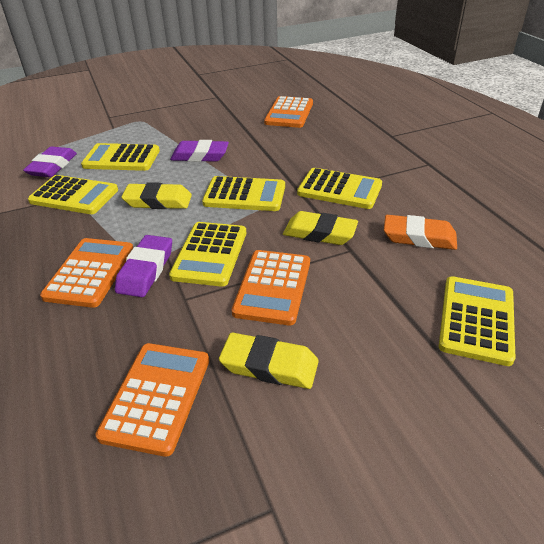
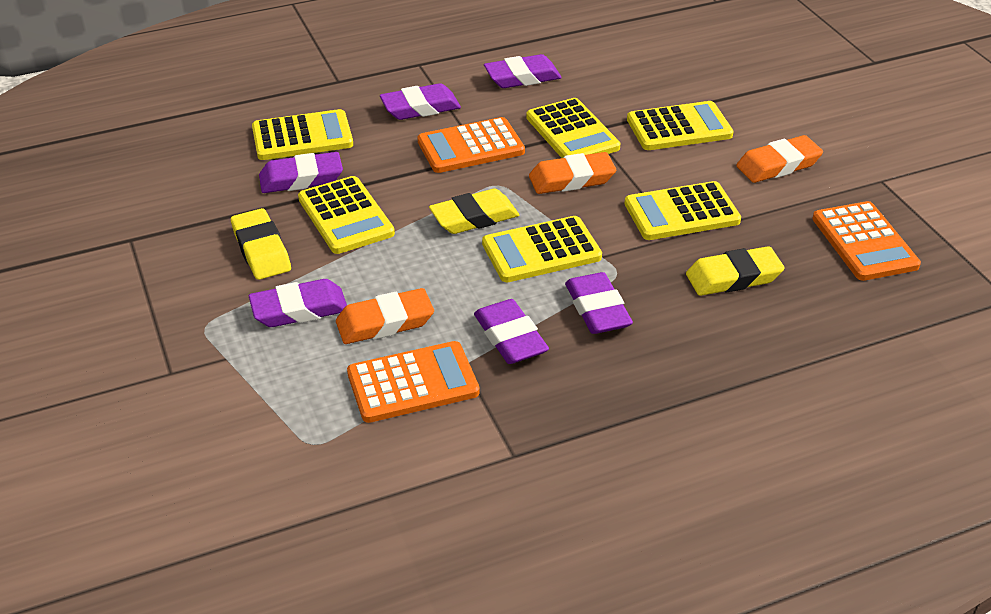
orange calculator: 4 -> 3
orange eraser: 1 -> 3
purple eraser: 3 -> 6

